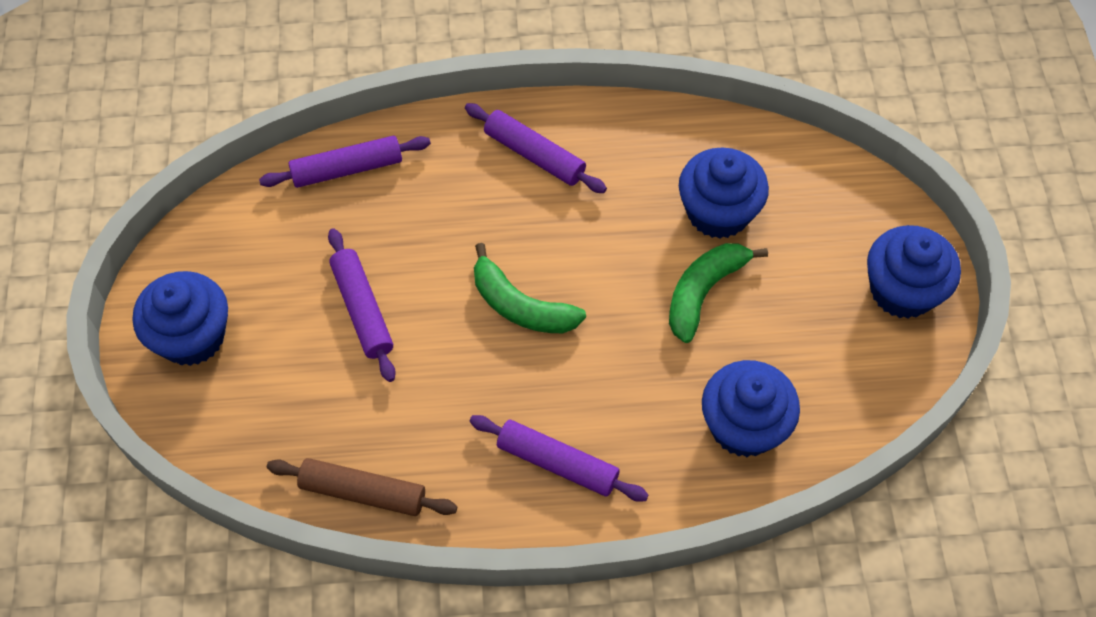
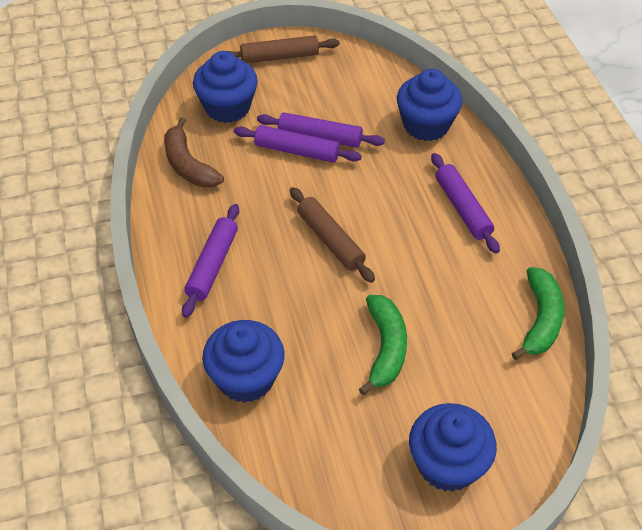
brown banana: 0 -> 1
brown rolling pin: 1 -> 2

